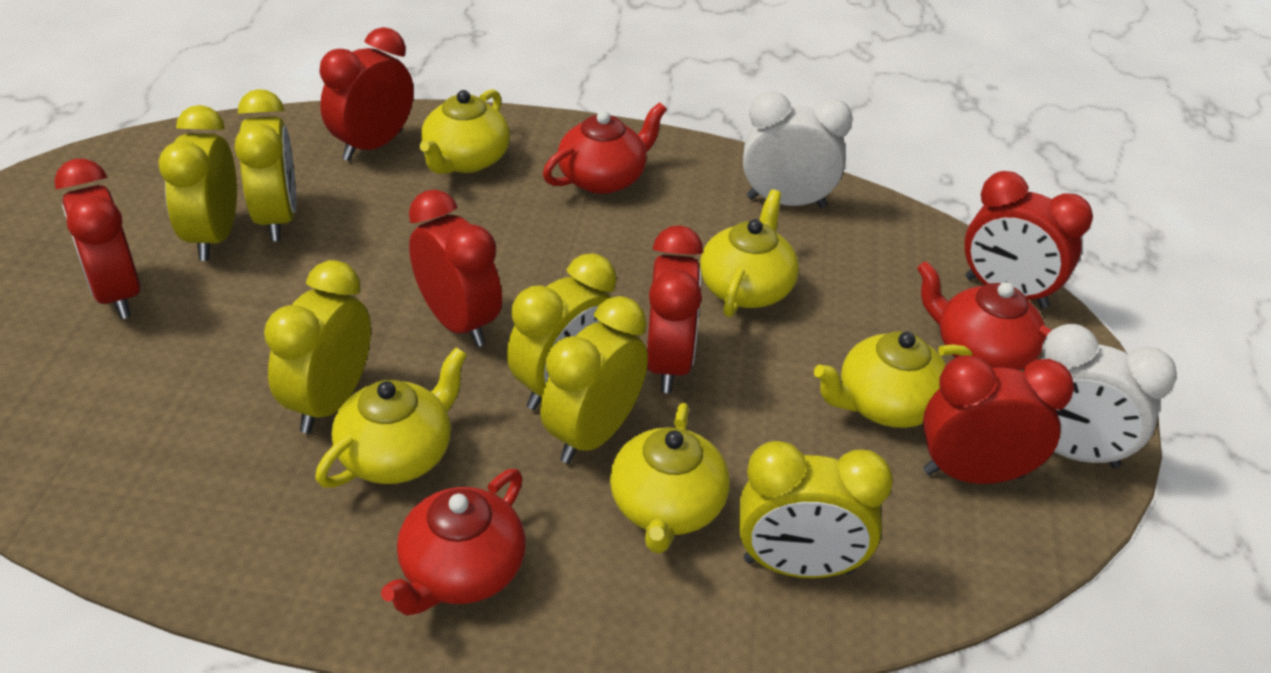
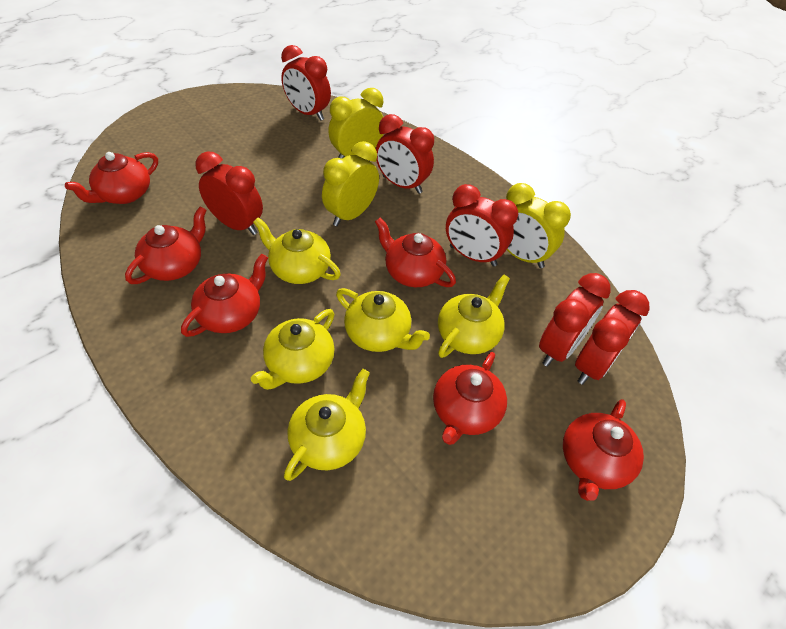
red teapot: 3 -> 6
white clock: 2 -> 0
yellow clock: 6 -> 3

